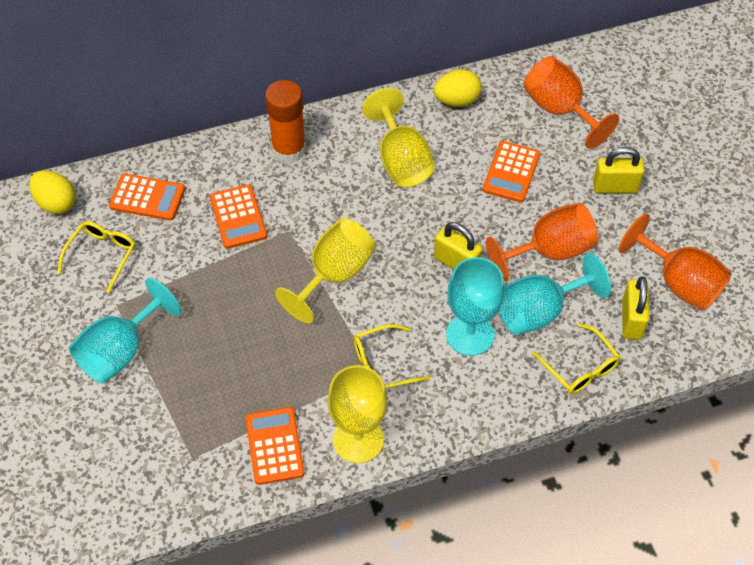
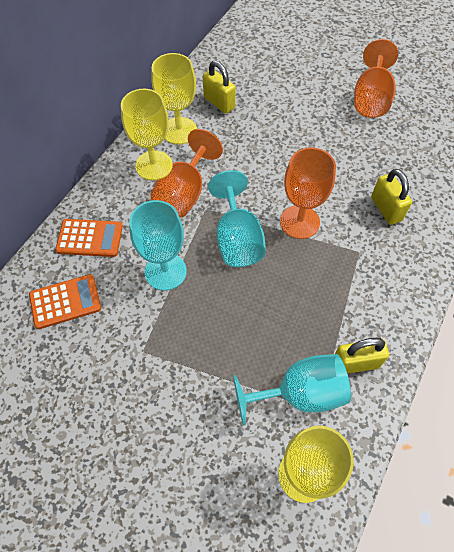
orange calculator: 4 -> 2
orange glue stick: 1 -> 0
yellow egg: 2 -> 0
yellow glasses: 3 -> 0

